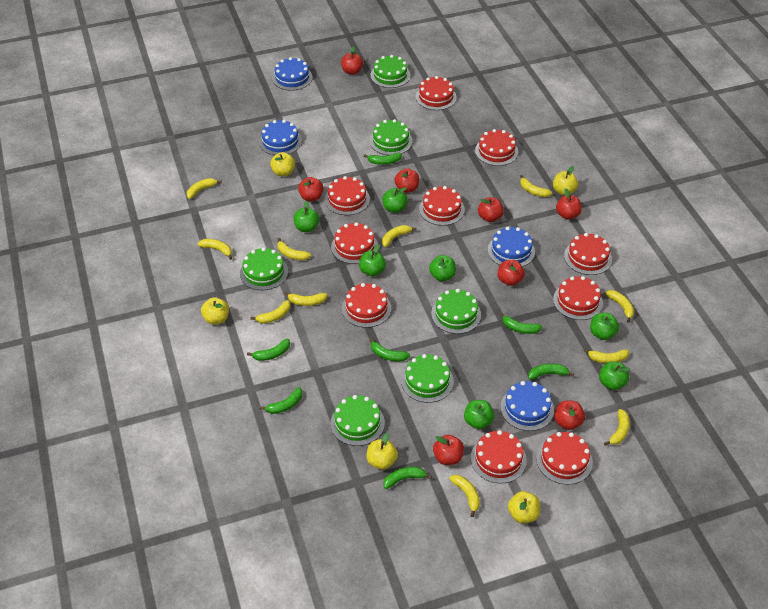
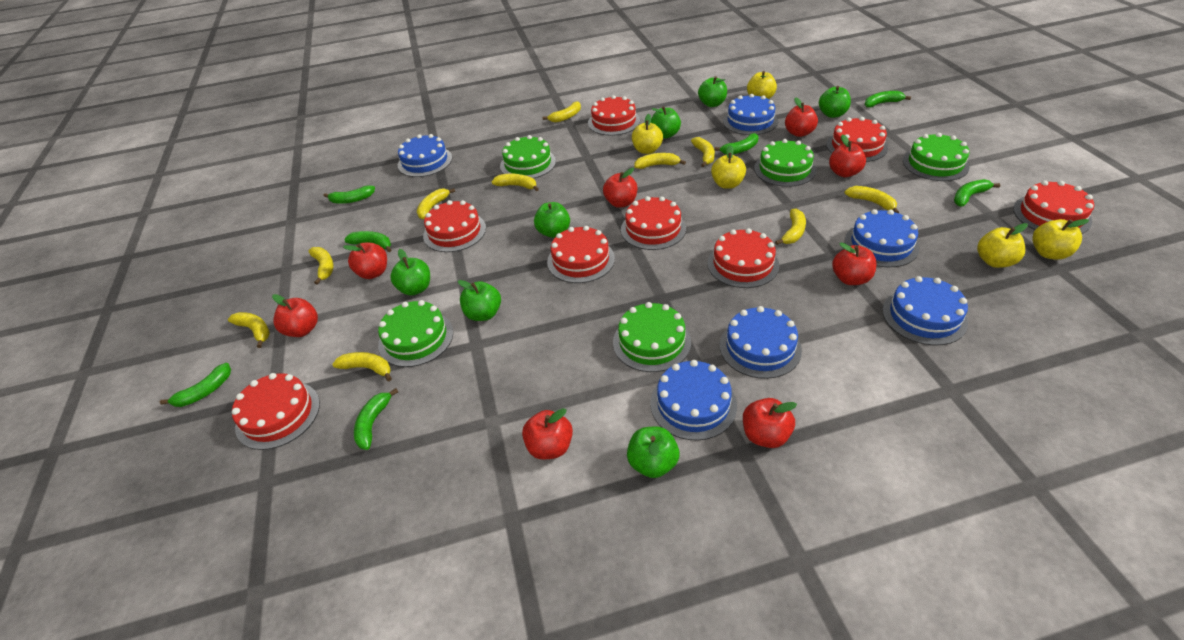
blue cake: 4 -> 6
green cake: 6 -> 5
red cake: 10 -> 8
yellow banana: 11 -> 10

